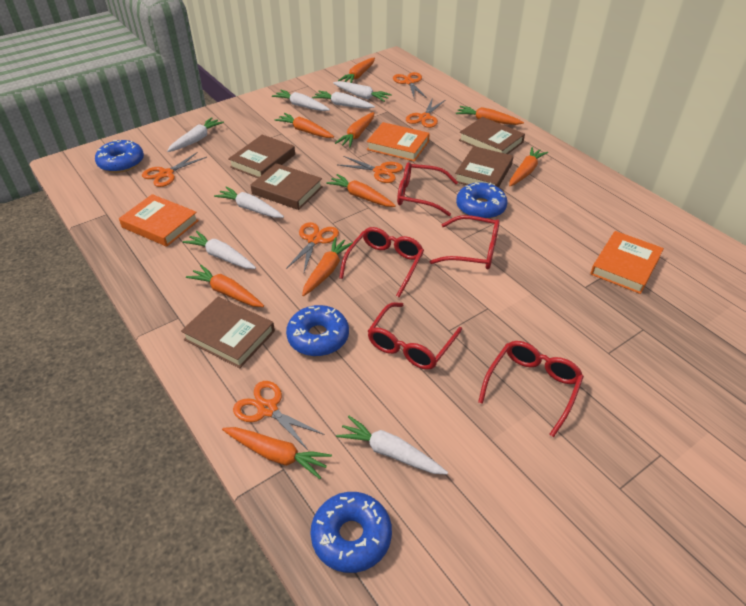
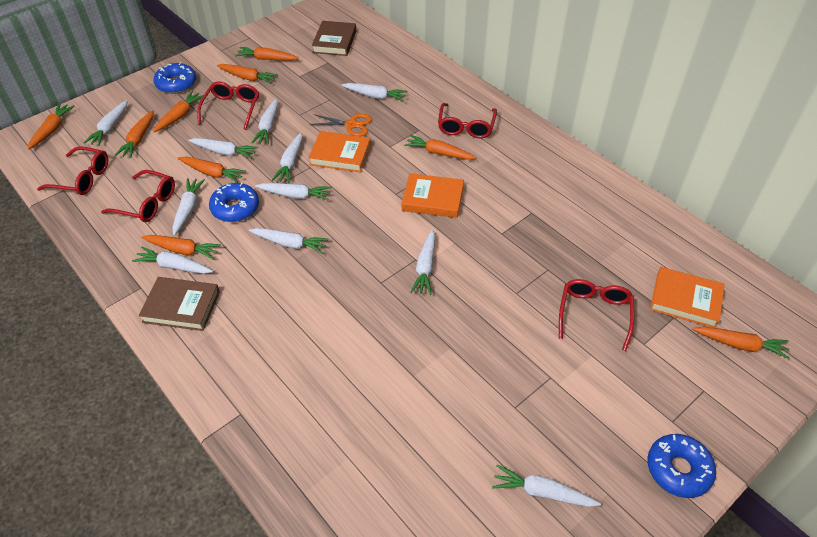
blue donut: 4 -> 3
brown book: 5 -> 2
orange scissors: 6 -> 1
white carrot: 7 -> 11

